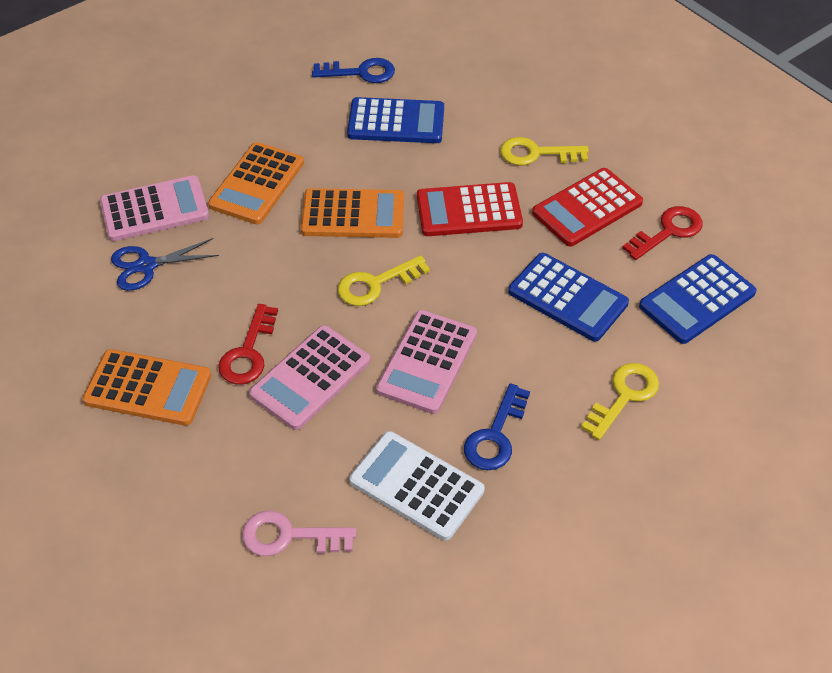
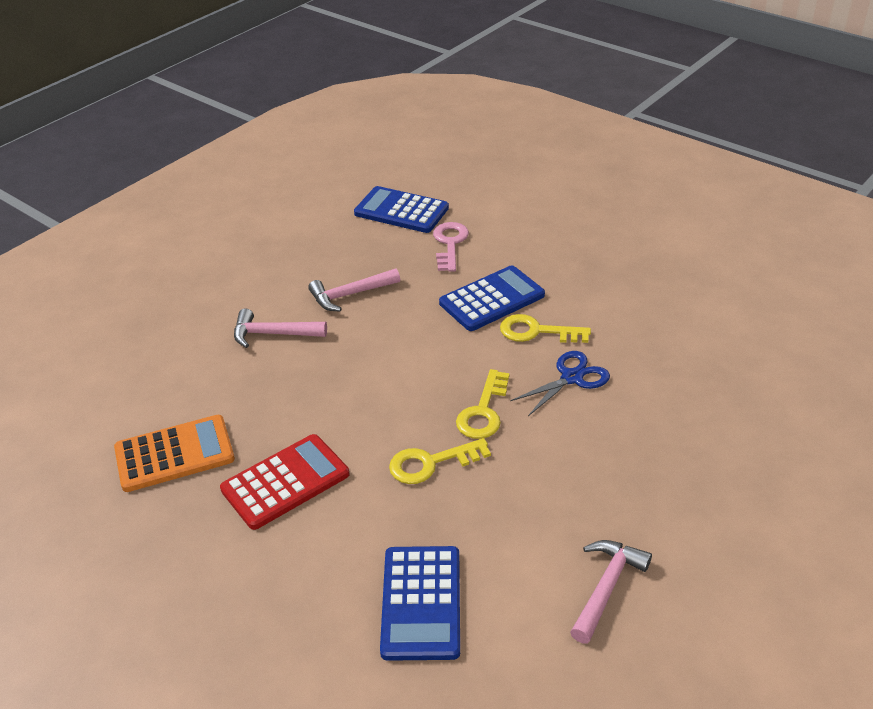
blue key: 2 -> 0
orange calculator: 3 -> 1
pink calculator: 3 -> 0
pink hammer: 0 -> 3
red calculator: 2 -> 1
red key: 2 -> 0
white calculator: 1 -> 0

